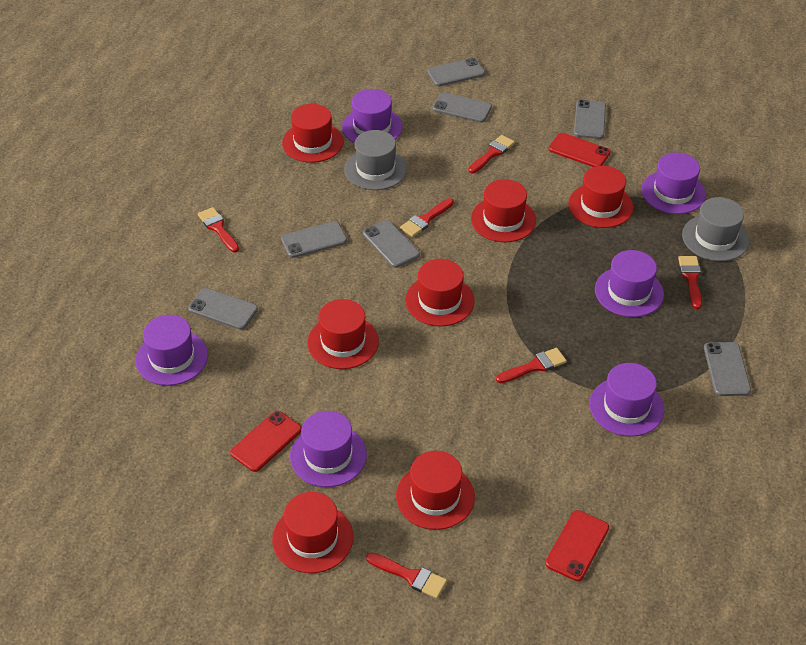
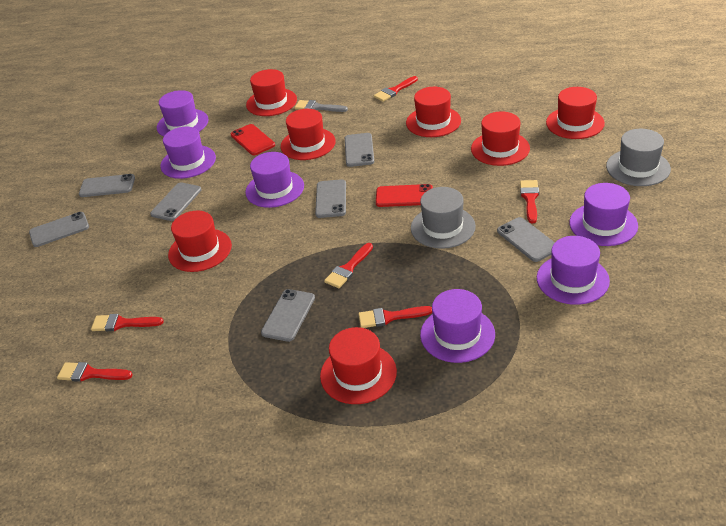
grey brush: 0 -> 1
red phone: 3 -> 2

